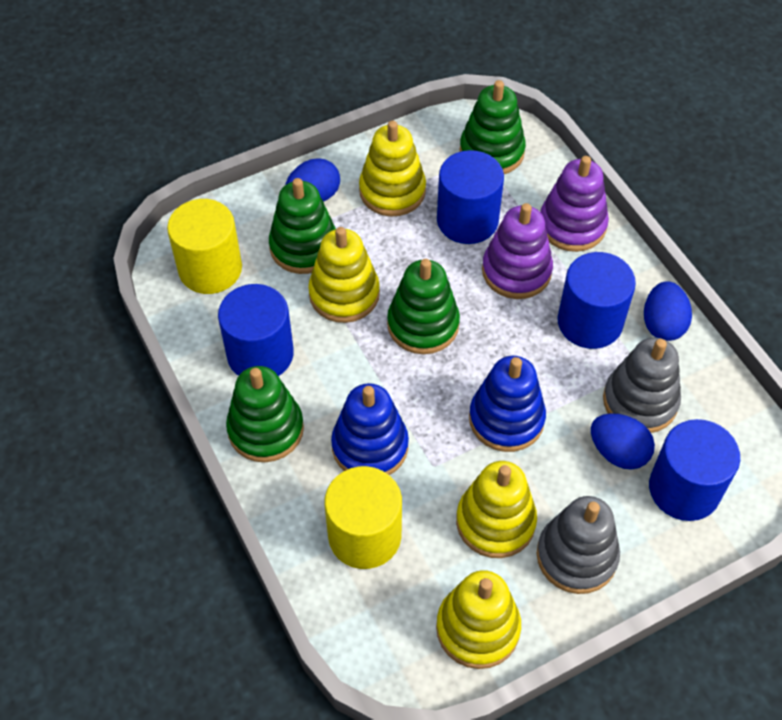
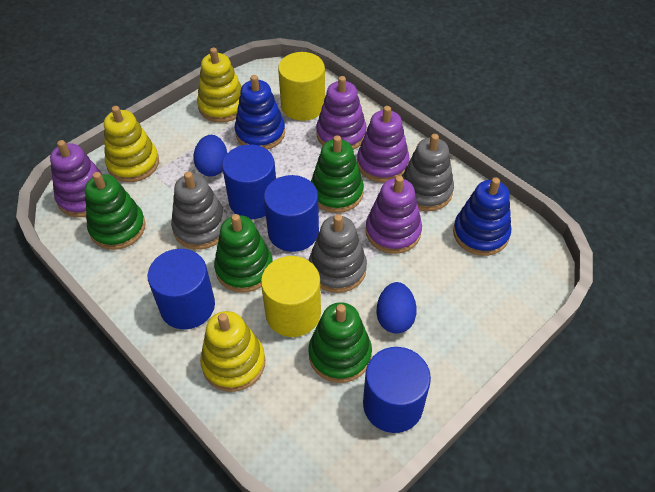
blue egg: 3 -> 2
grey stacking toy: 2 -> 3
purple stacking toy: 2 -> 4
yellow stacking toy: 4 -> 3

